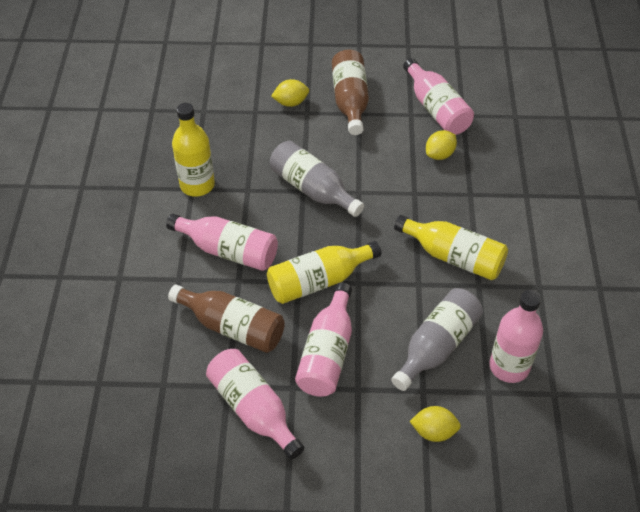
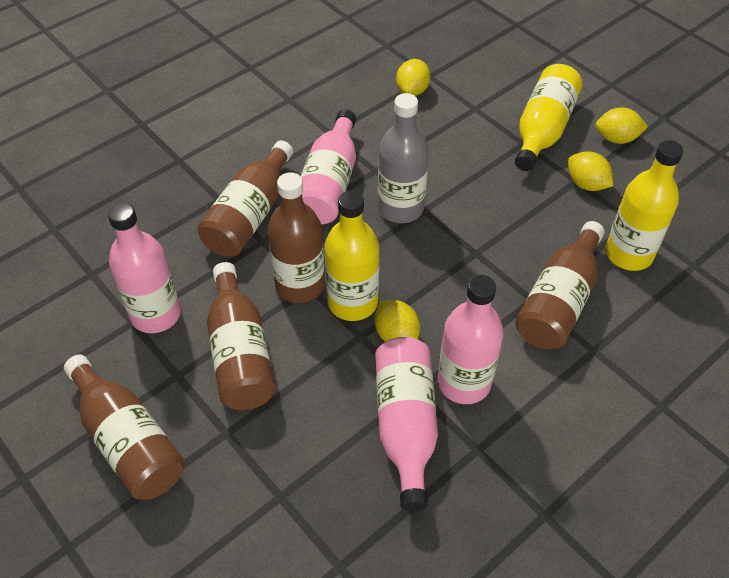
brown bottle: 2 -> 5
grey bottle: 2 -> 1
pink bottle: 5 -> 4
yellow lemon: 3 -> 4

